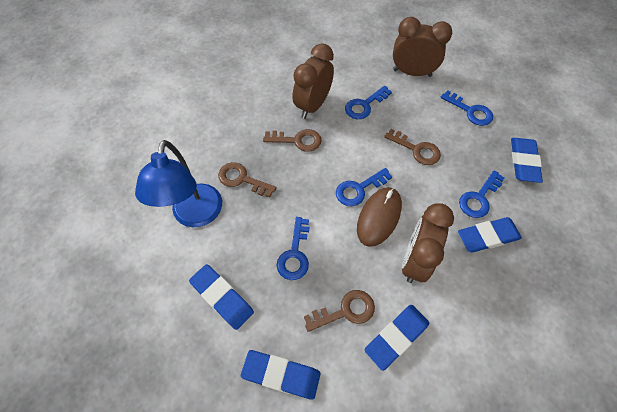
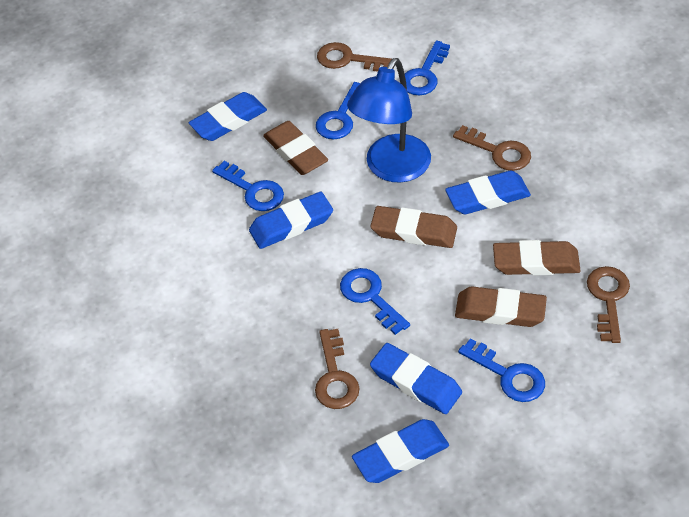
brown clock: 3 -> 0
brown eraser: 0 -> 4
brown mouse: 1 -> 0

